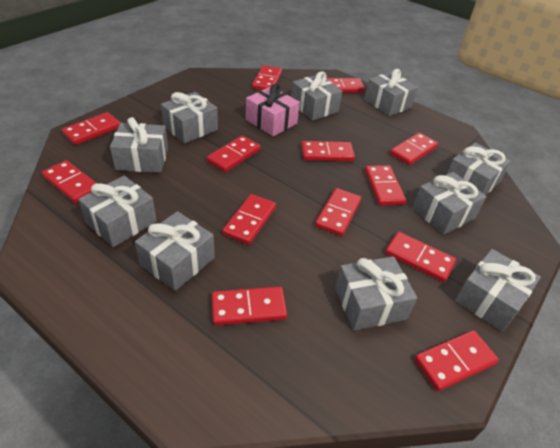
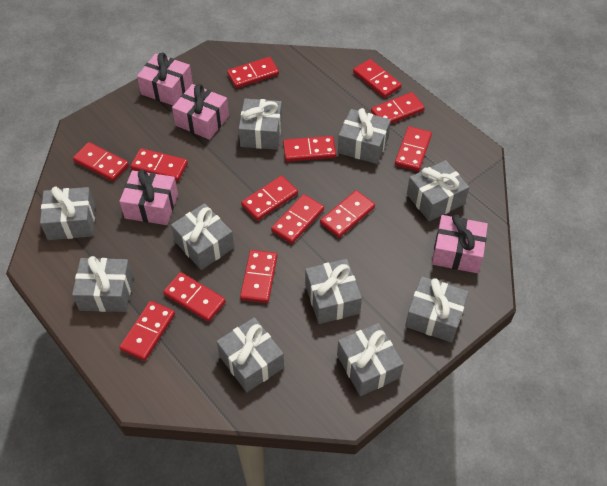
pink gift: 1 -> 4

